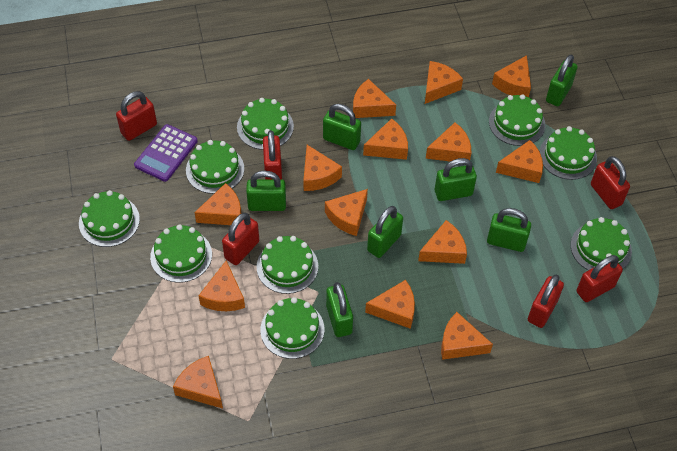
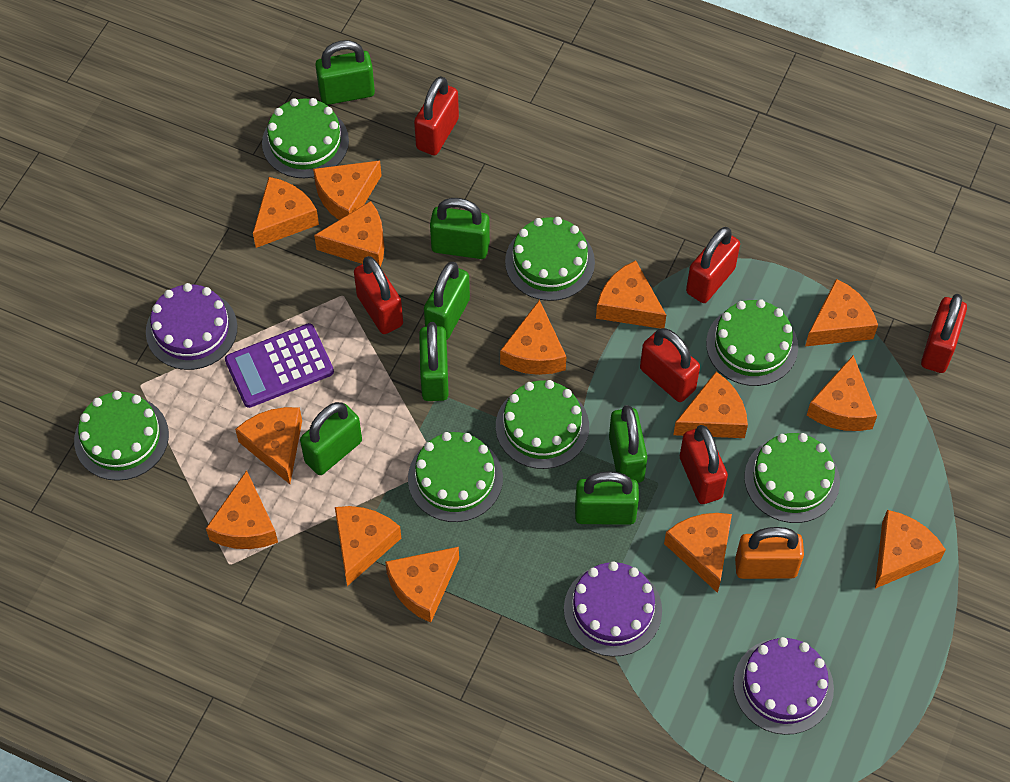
green cake: 9 -> 7
orange padlock: 0 -> 1
purple cake: 0 -> 3

